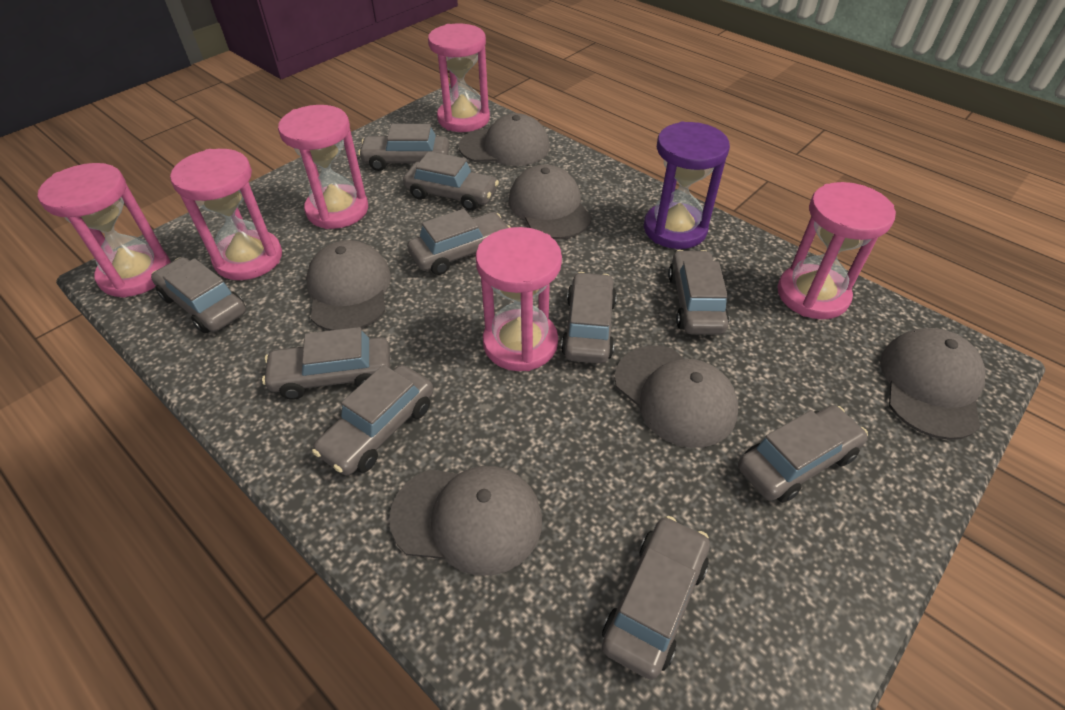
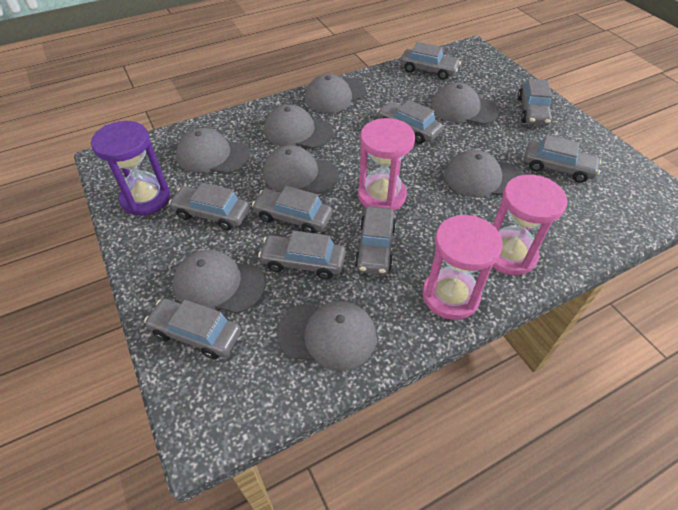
grey cap: 6 -> 8
grey car: 10 -> 9
pink hourglass: 6 -> 3

